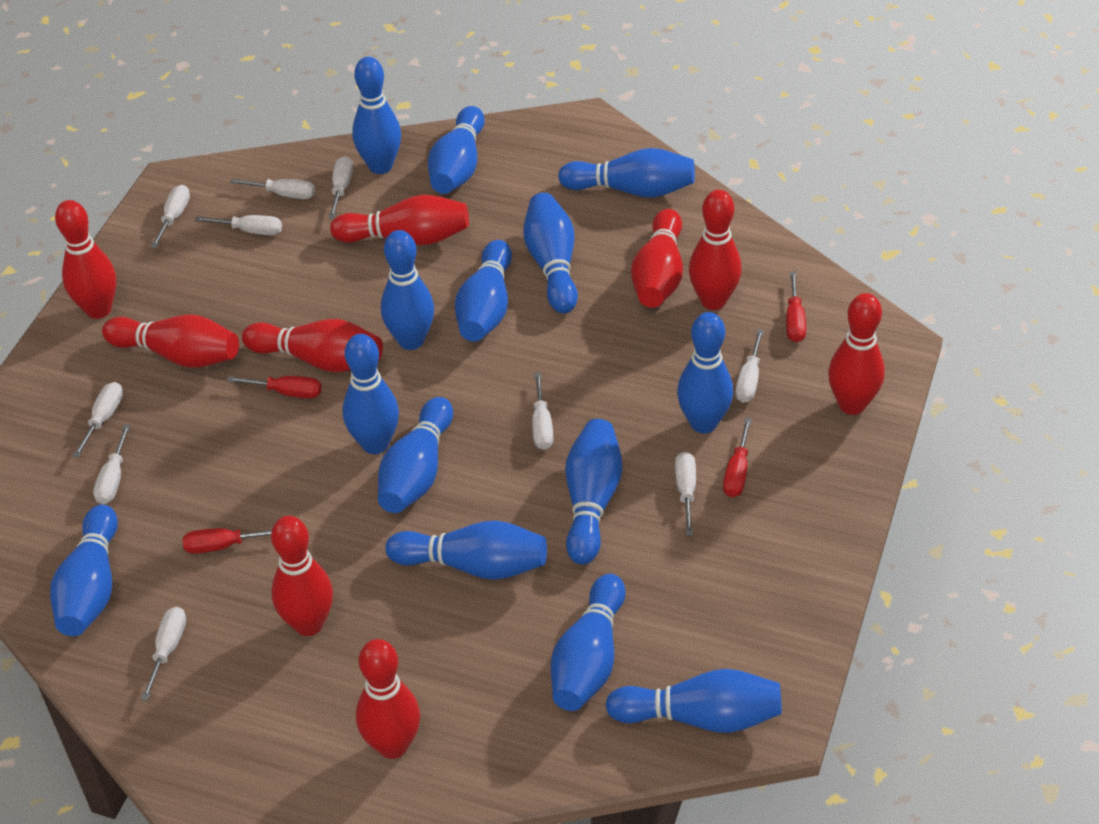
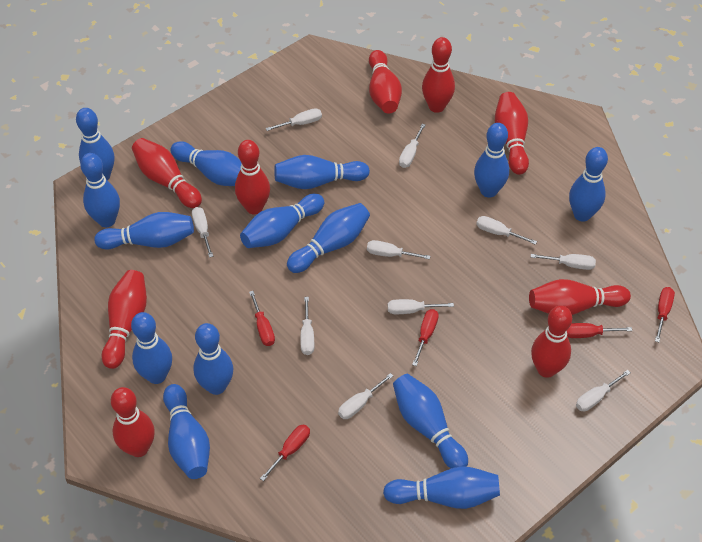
red screwdriver: 4 -> 5

